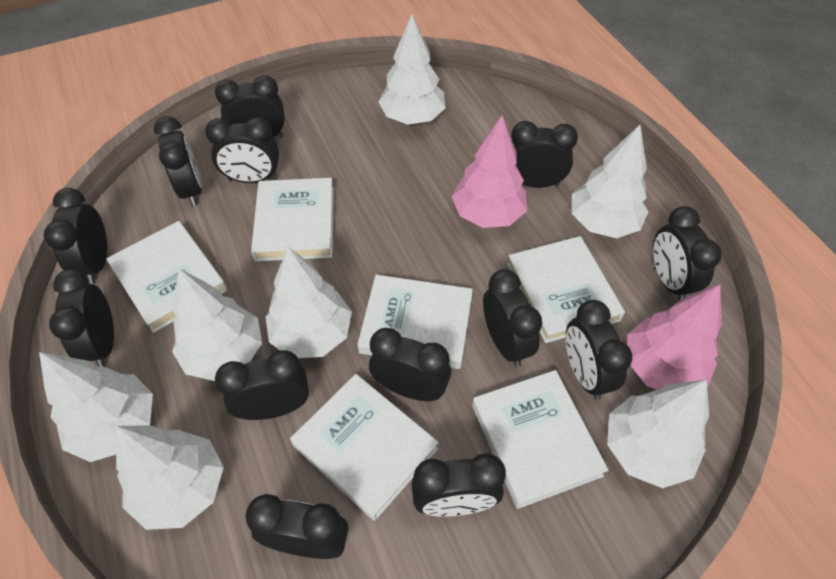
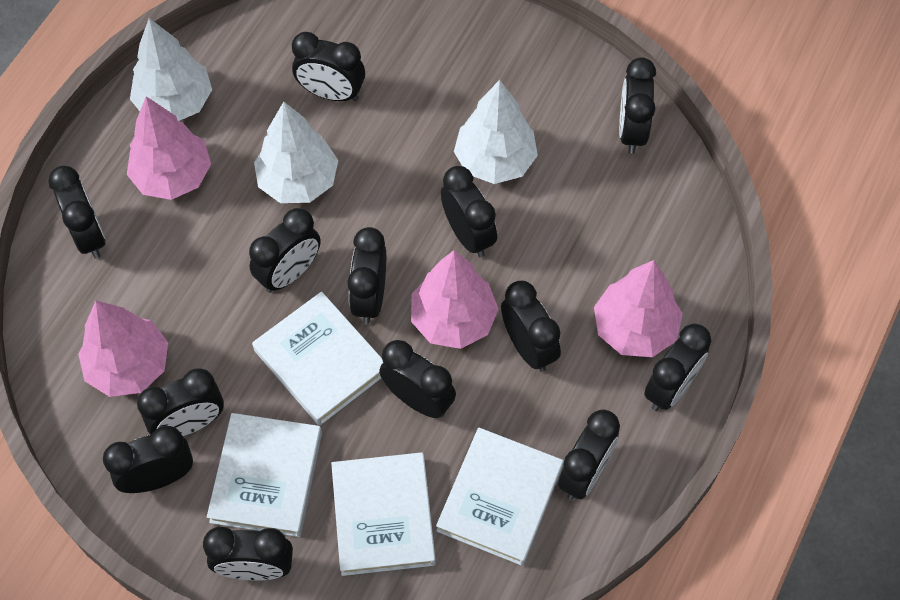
pink tree: 2 -> 4
white book: 6 -> 4
white tree: 7 -> 3

